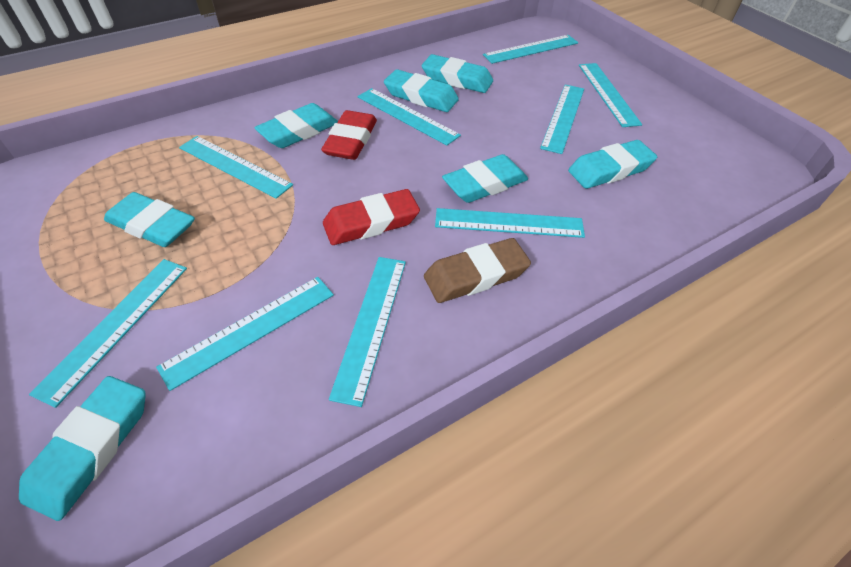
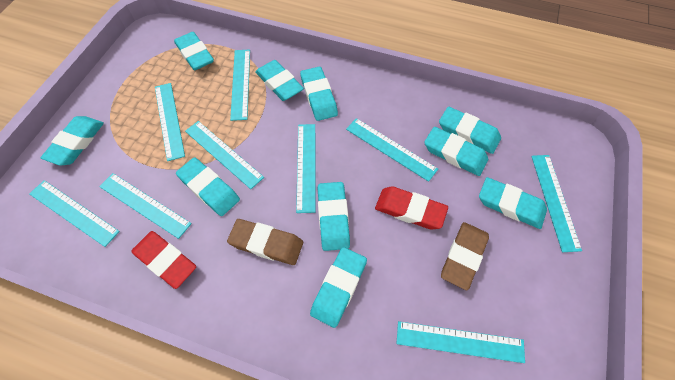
brown eraser: 1 -> 2
turquoise eraser: 7 -> 10

